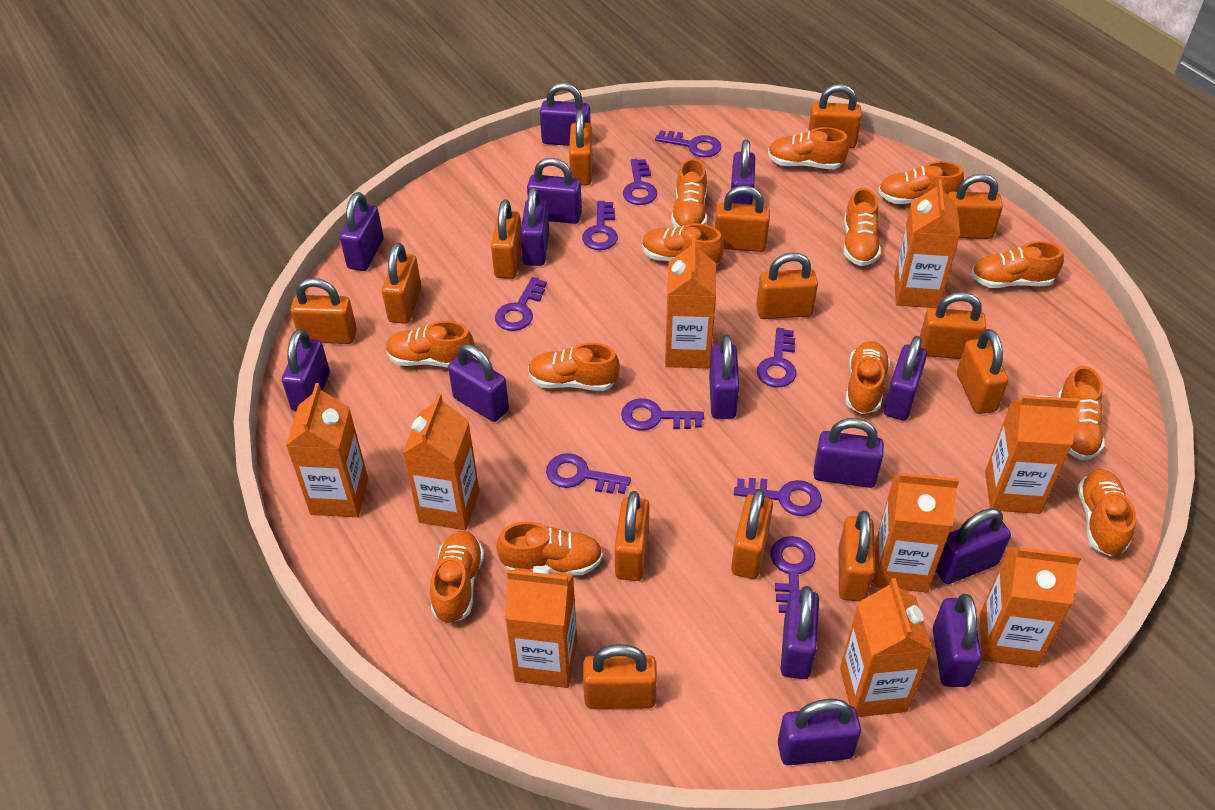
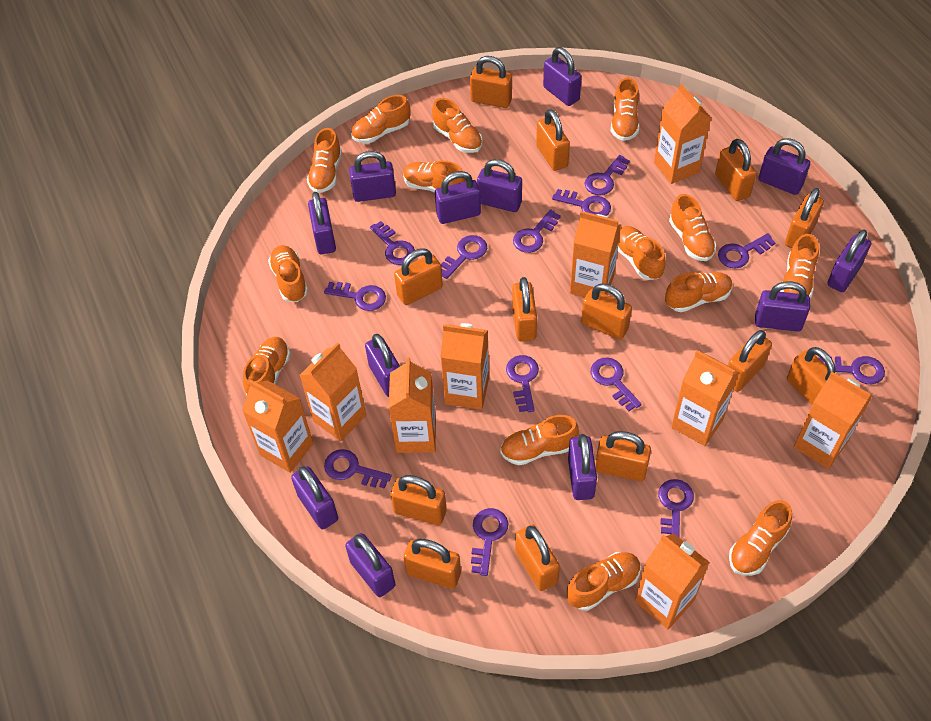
orange padlock: 14 -> 13
orange shoe: 13 -> 14
purple key: 9 -> 13
purple padlock: 14 -> 12

